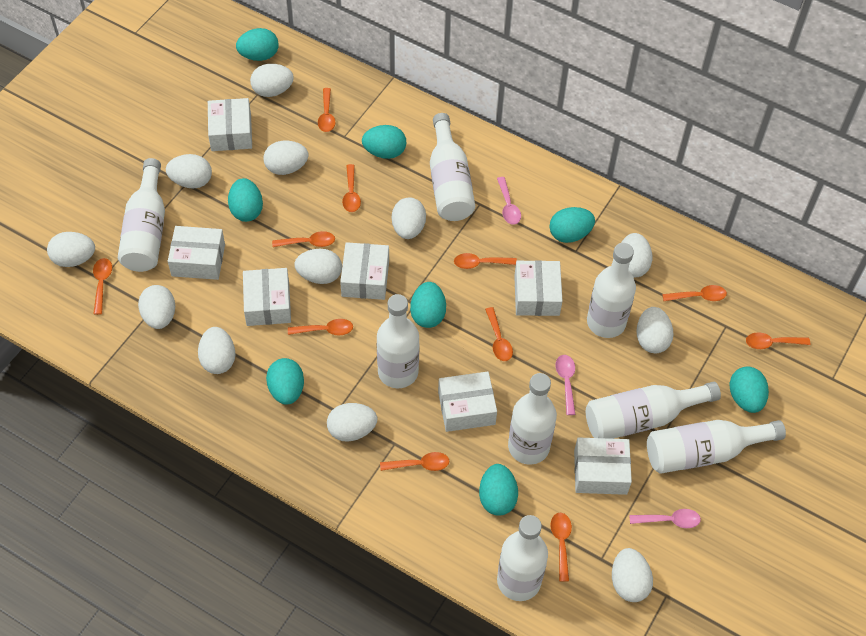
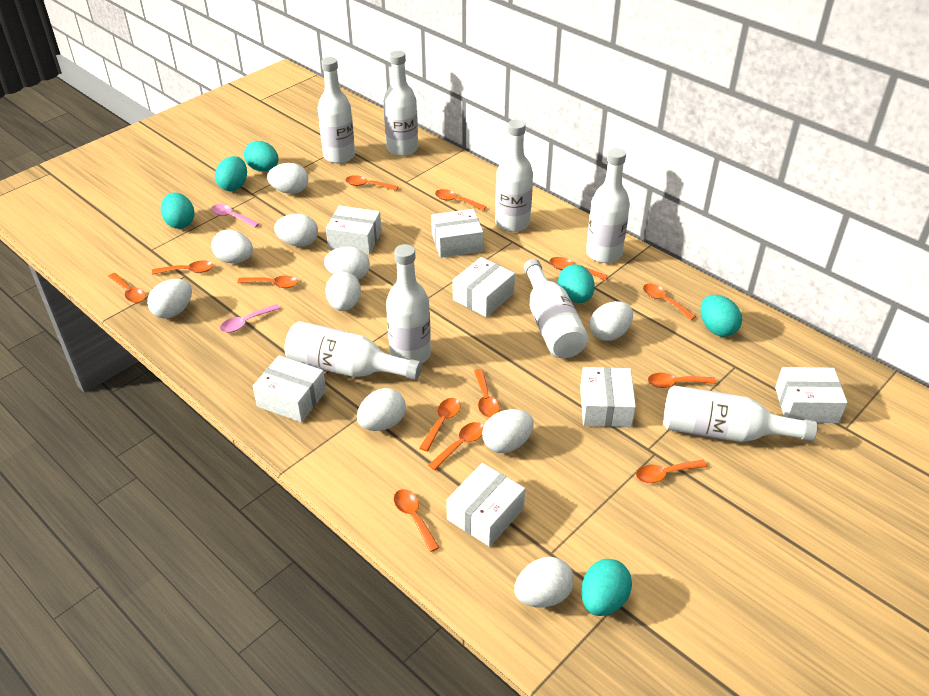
orange spoon: 11 -> 13
pink spoon: 3 -> 2
turquoise egg: 8 -> 6
white egg: 12 -> 10

